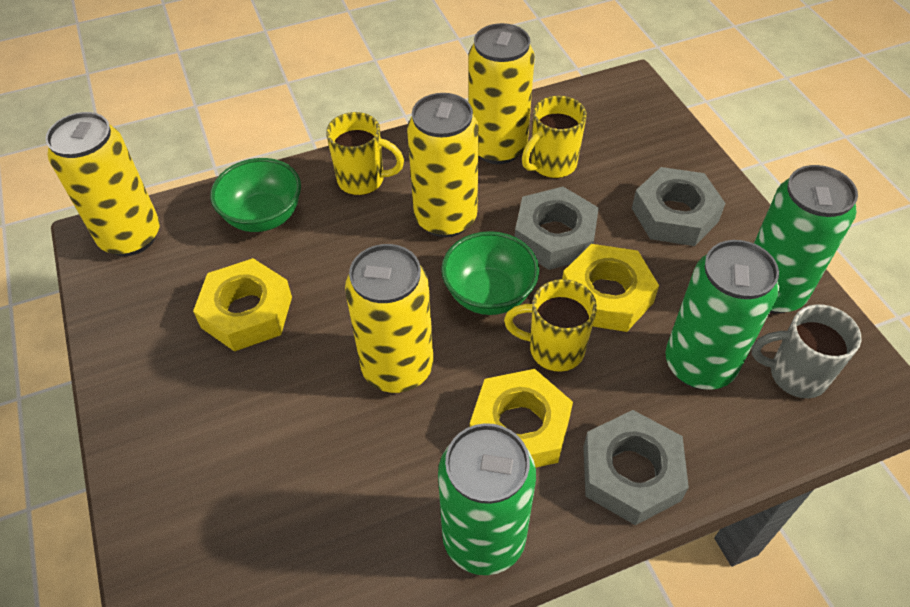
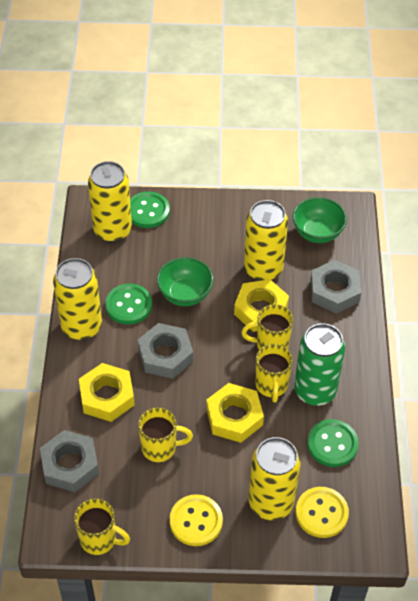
green button: 0 -> 3
green can: 3 -> 1
grey mug: 1 -> 0
yellow button: 0 -> 2
yellow mug: 3 -> 4

